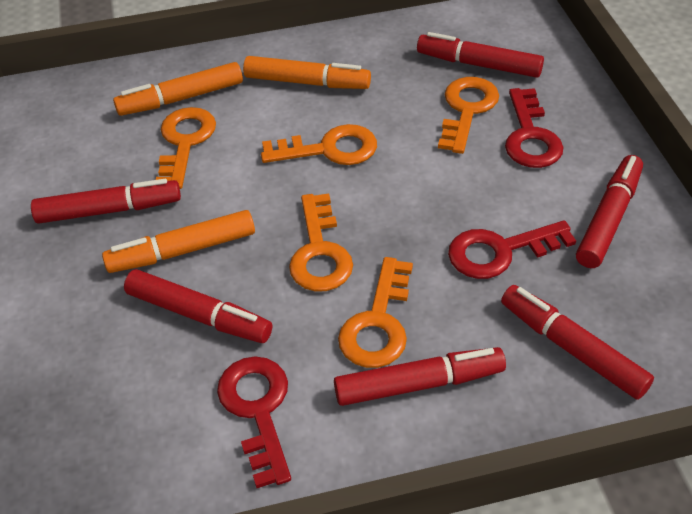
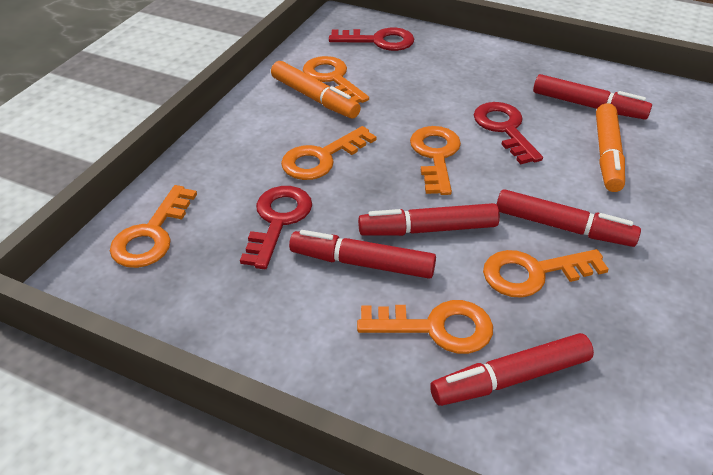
orange key: 5 -> 6
orange marker: 3 -> 2
red marker: 6 -> 5

